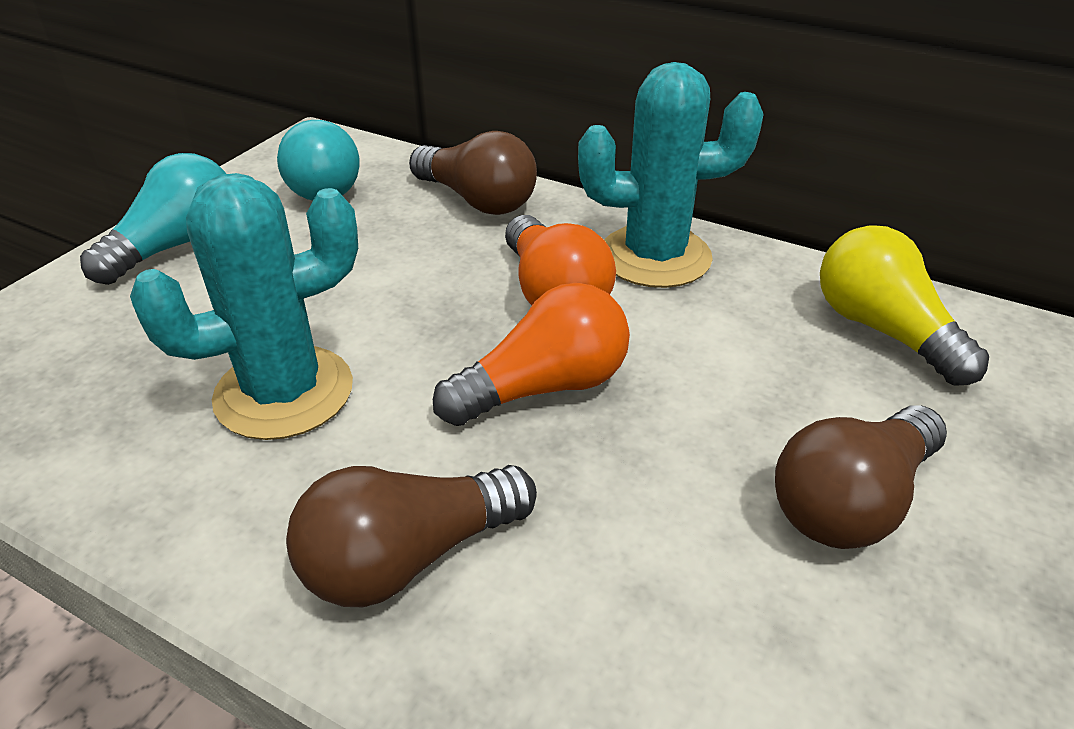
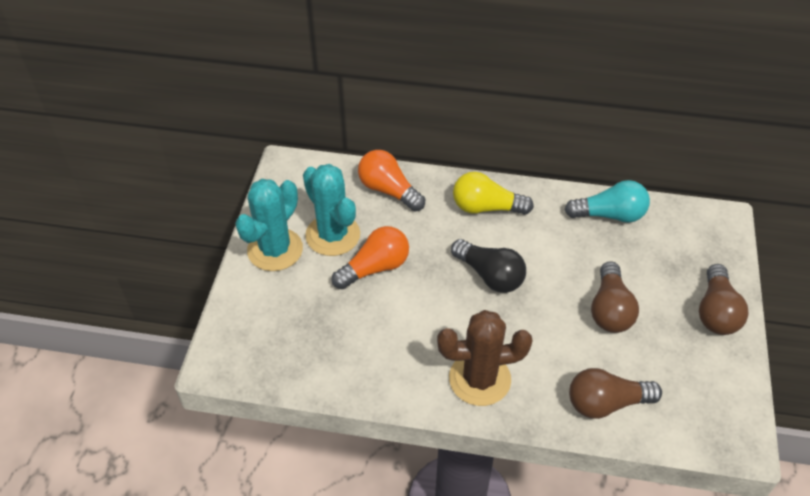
black light bulb: 0 -> 1
brown cactus: 0 -> 1
turquoise light bulb: 2 -> 1

